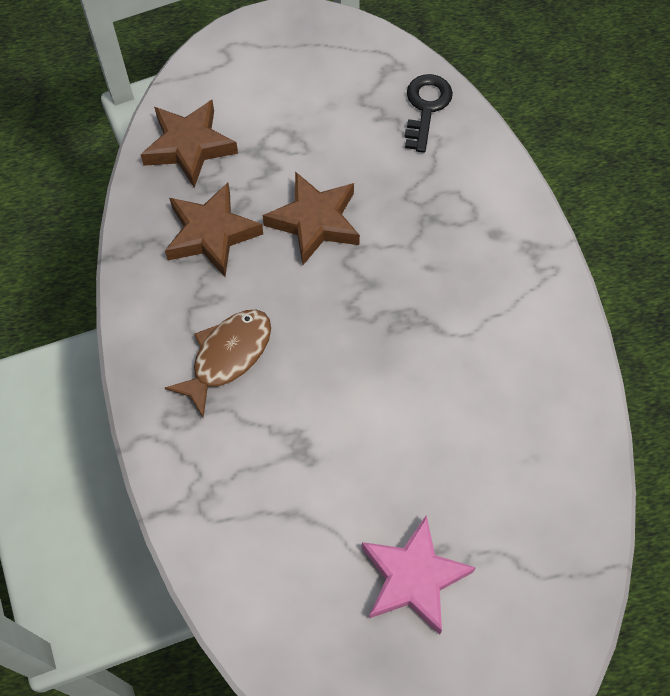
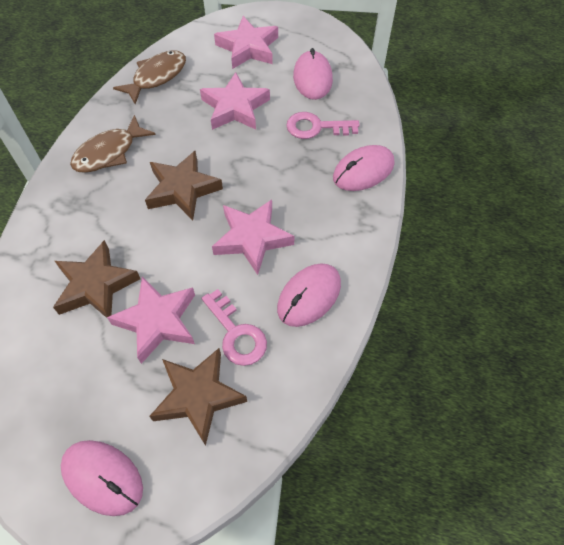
black key: 1 -> 0
brown fish: 1 -> 2
pink key: 0 -> 2
pink mouse: 0 -> 4
pink star: 1 -> 4

